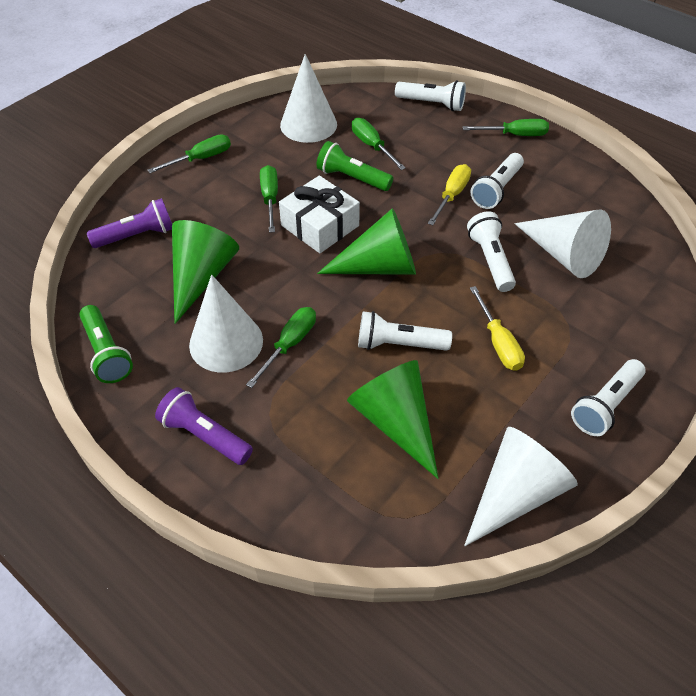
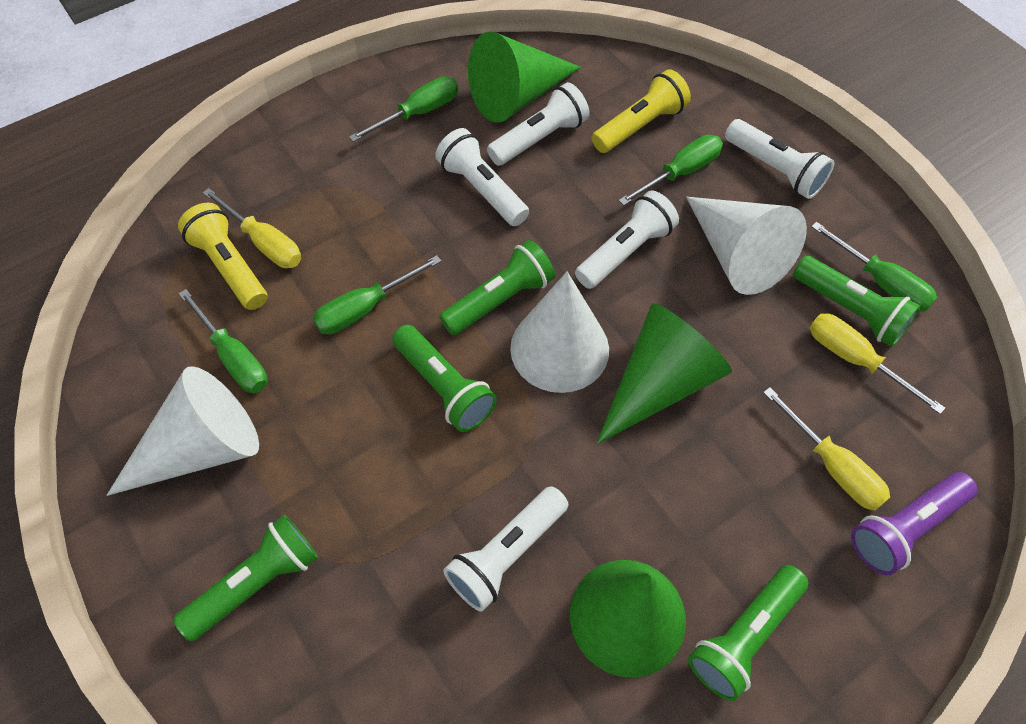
green flashlight: 2 -> 5
purple flashlight: 2 -> 1
white cone: 4 -> 3
white gift: 1 -> 0
yellow flashlight: 0 -> 2
yellow screwdriver: 2 -> 3

